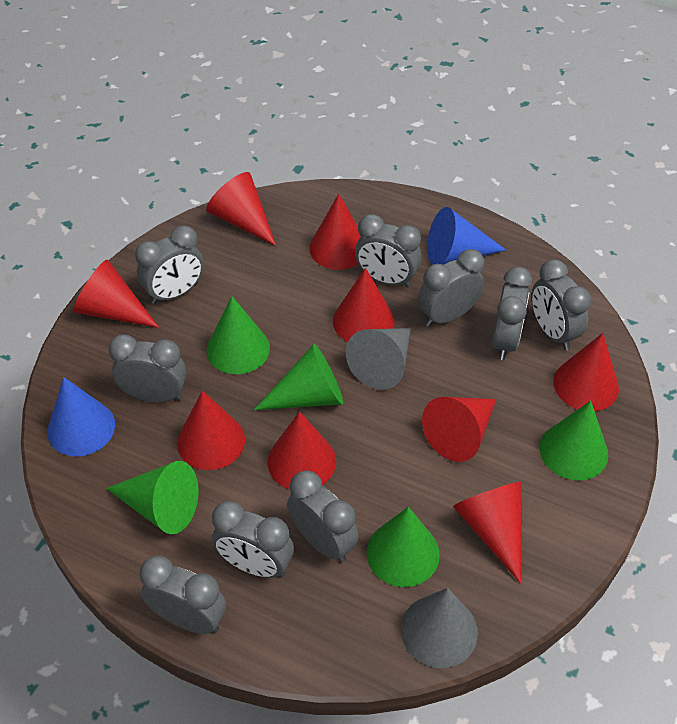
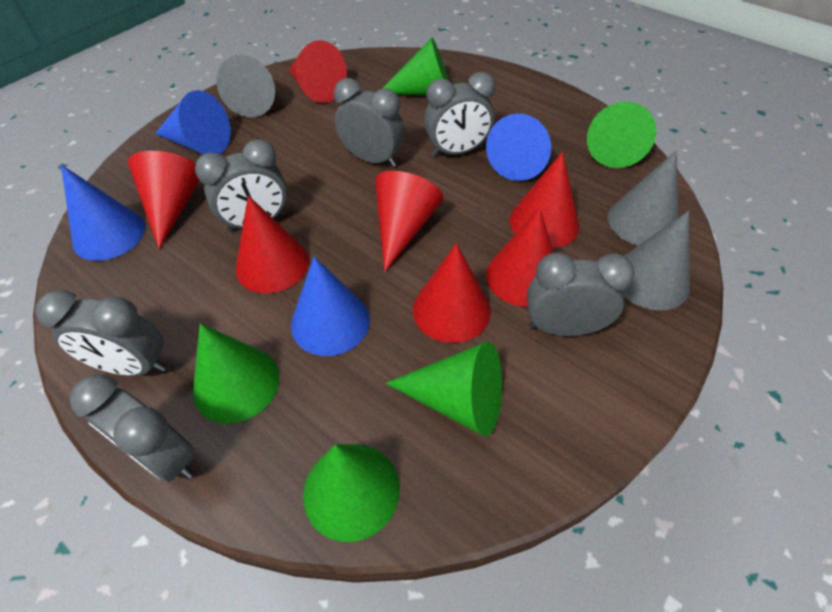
blue cone: 2 -> 4
grey clock: 9 -> 6
grey cone: 2 -> 3
red cone: 9 -> 7

